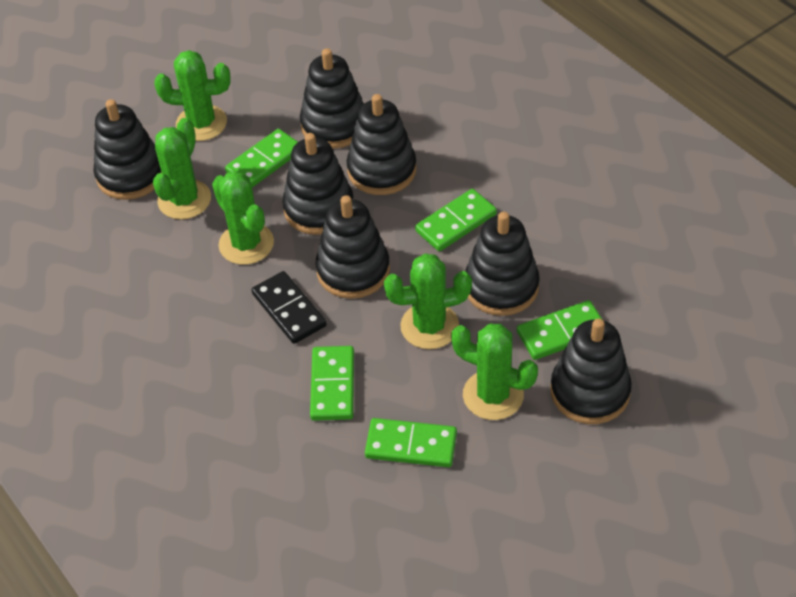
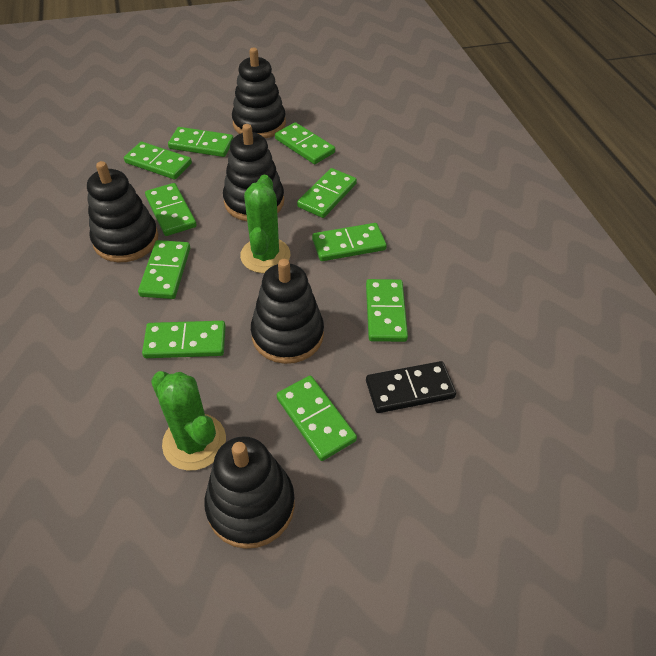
black stacking toy: 7 -> 5
green cactus: 5 -> 2
green domino: 5 -> 10

